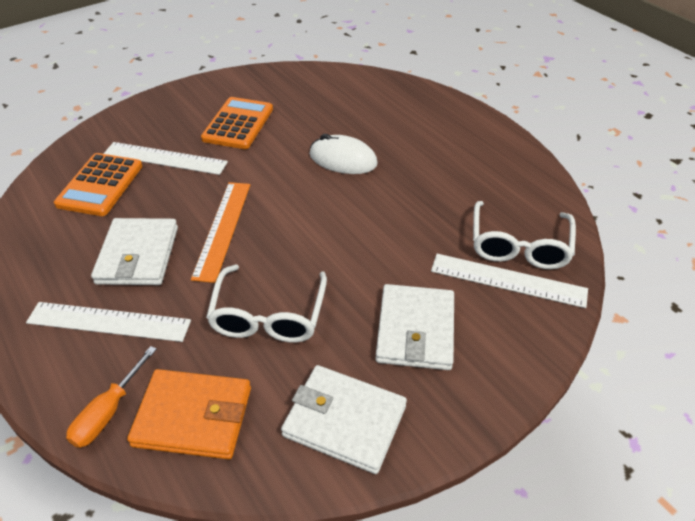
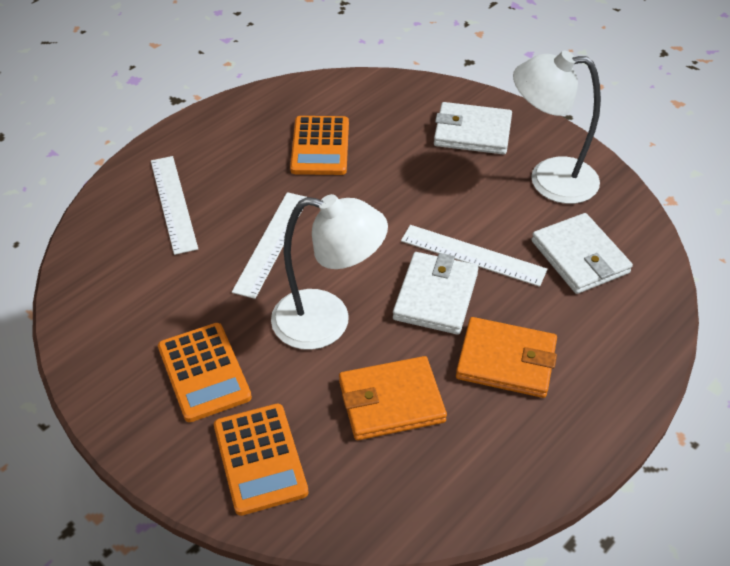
orange calculator: 2 -> 3
orange ruler: 1 -> 0
orange screwdriver: 1 -> 0
orange wallet: 1 -> 2
white glasses: 2 -> 0
white lamp: 0 -> 2
white mouse: 1 -> 0

